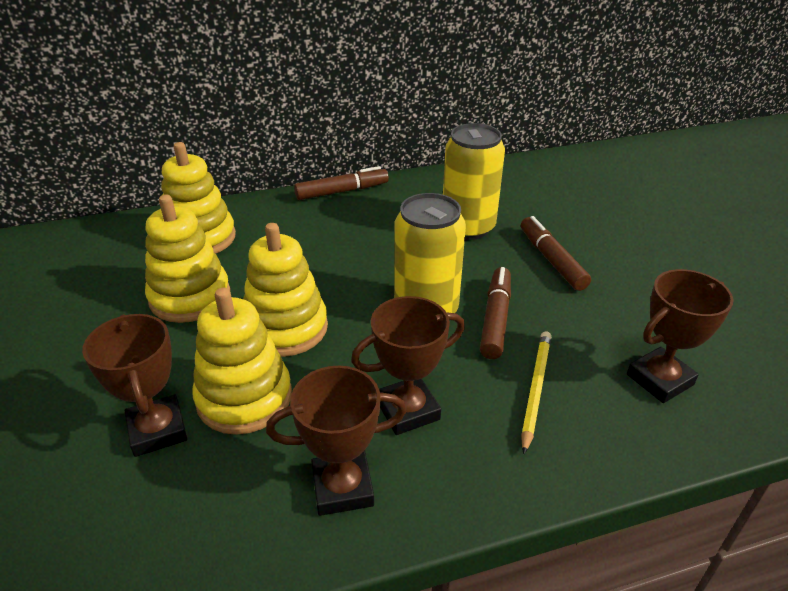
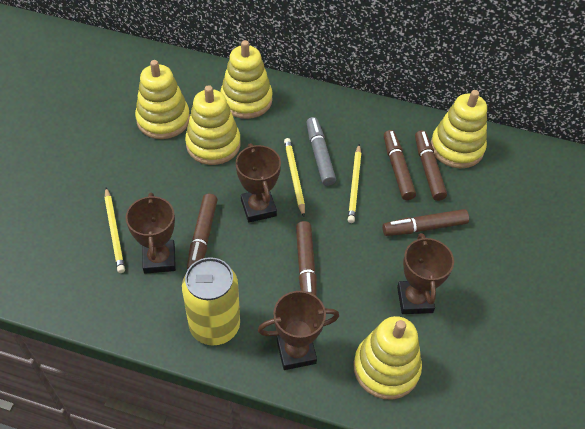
brown marker: 3 -> 5
grey marker: 0 -> 1
yellow can: 2 -> 1
yellow pencil: 1 -> 3
yellow stacking toy: 4 -> 5

